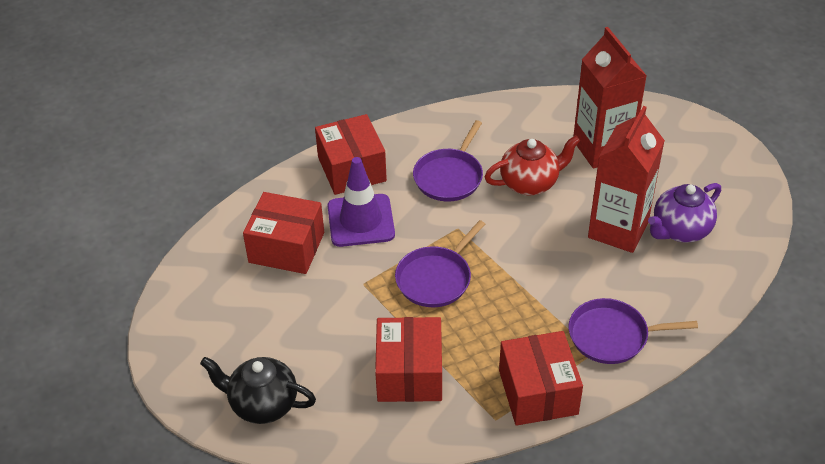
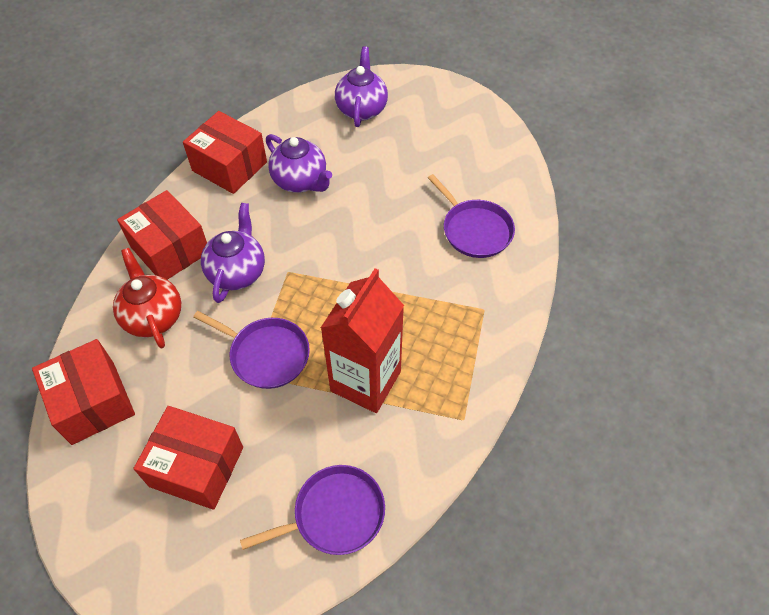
black teapot: 1 -> 0
purple teapot: 1 -> 3
purple traffic cone: 1 -> 0
red carton: 2 -> 1

